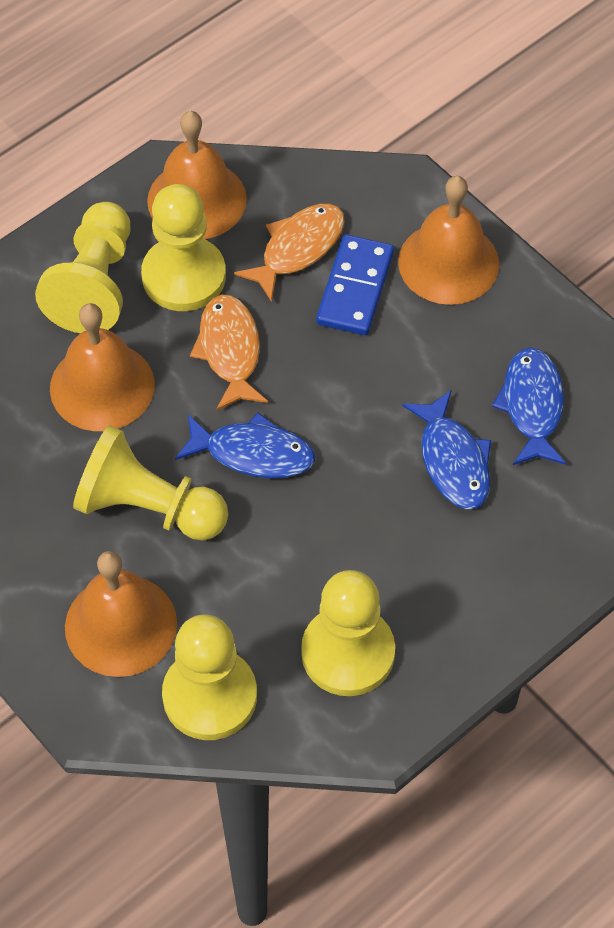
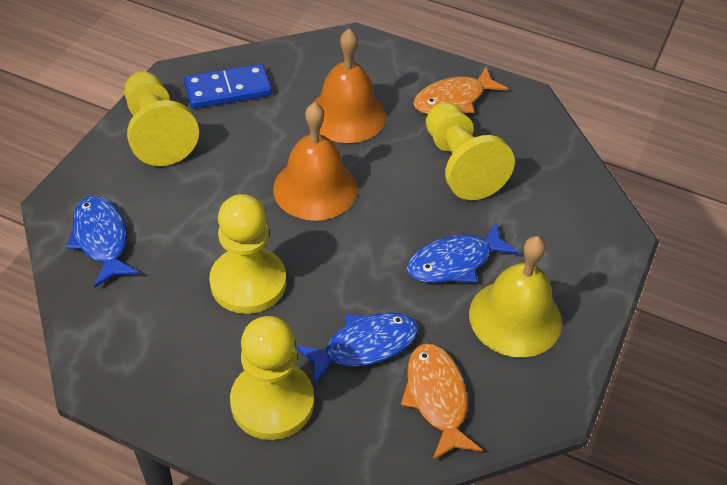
orange bell: 4 -> 2
yellow bell: 0 -> 1
yellow pawn: 5 -> 4

